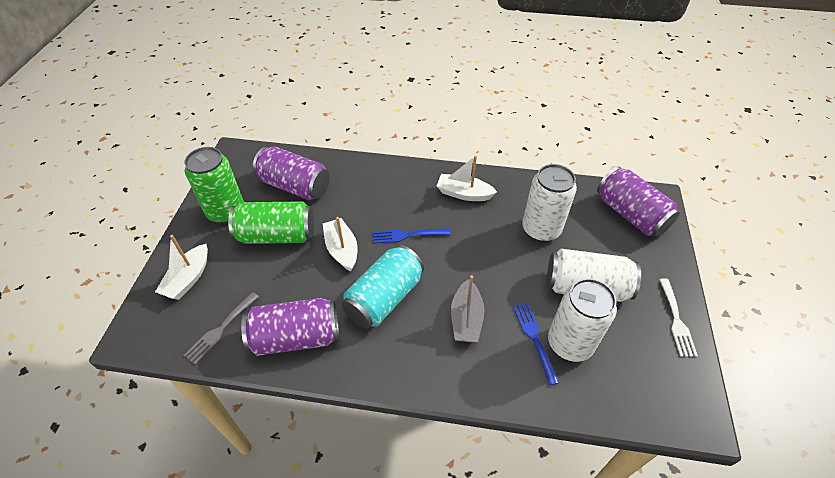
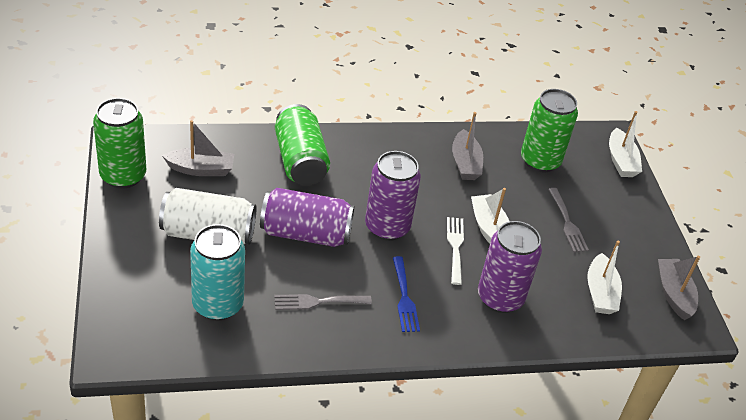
blue fork: 2 -> 1
green can: 2 -> 3
grey boat: 1 -> 3
grey fork: 1 -> 2
white can: 3 -> 1

